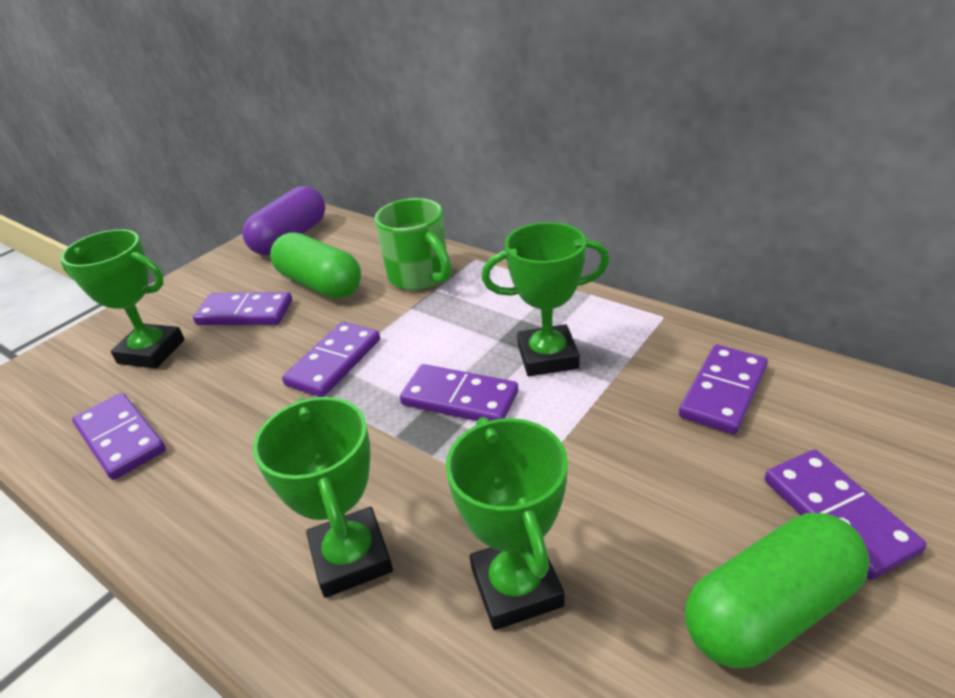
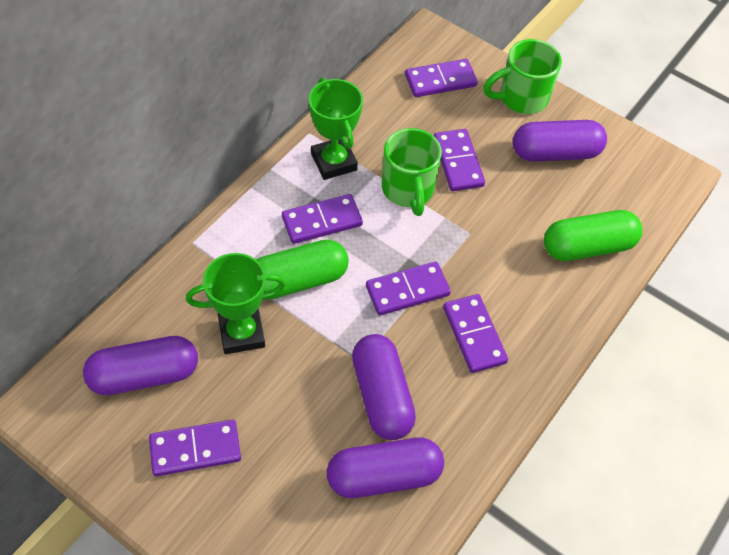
green mug: 1 -> 2
green trophy: 4 -> 2
purple capsule: 1 -> 4

